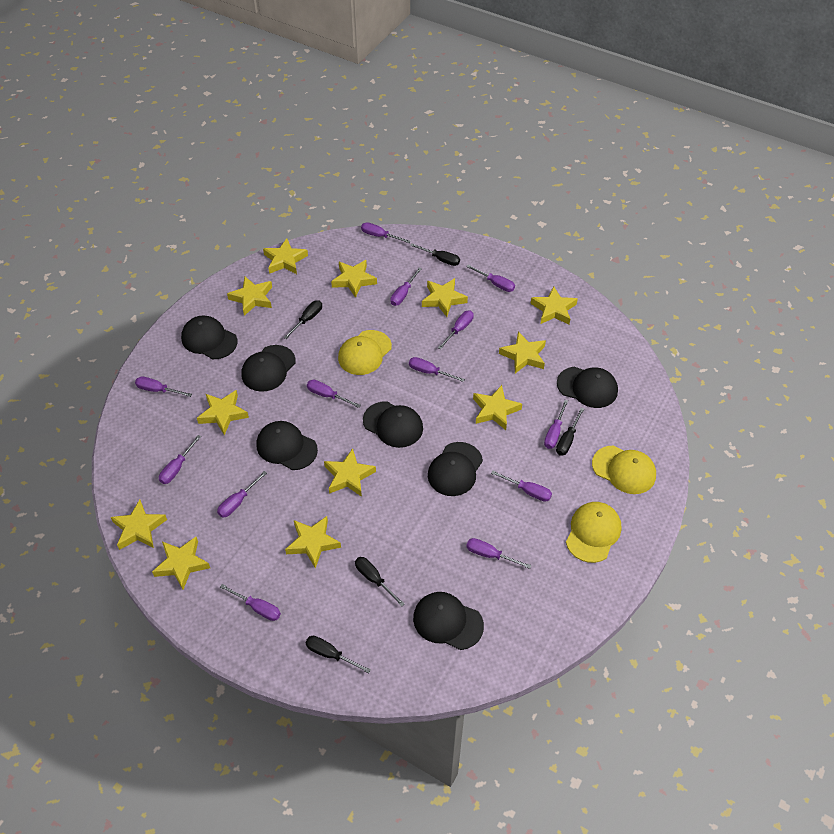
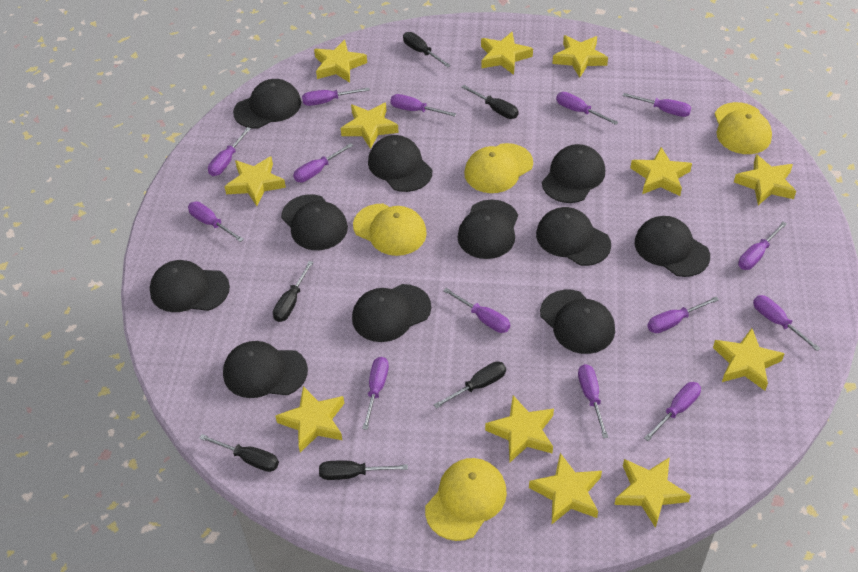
black cap: 7 -> 11
black screwdriver: 5 -> 6
purple screwdriver: 13 -> 14
yellow cap: 3 -> 4

